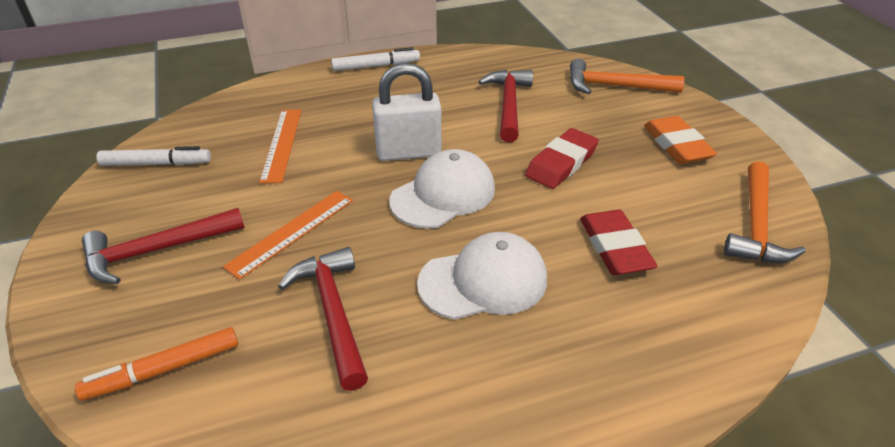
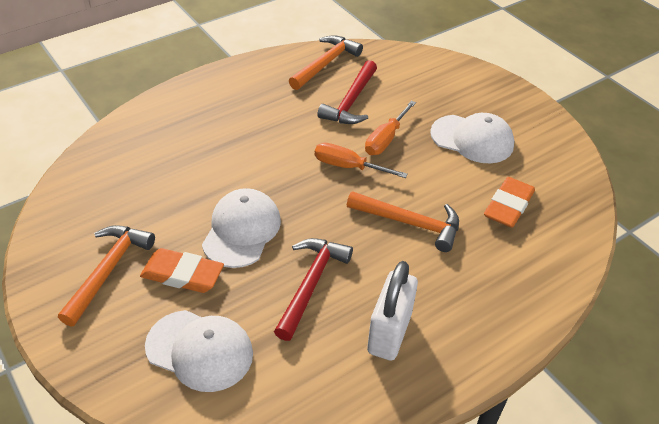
orange eraser: 1 -> 2
orange hammer: 2 -> 3
orange marker: 1 -> 0
orange ruler: 2 -> 0
orange screwdriver: 0 -> 2
red eraser: 2 -> 0
red hammer: 3 -> 2
white cap: 2 -> 3
white marker: 2 -> 0

